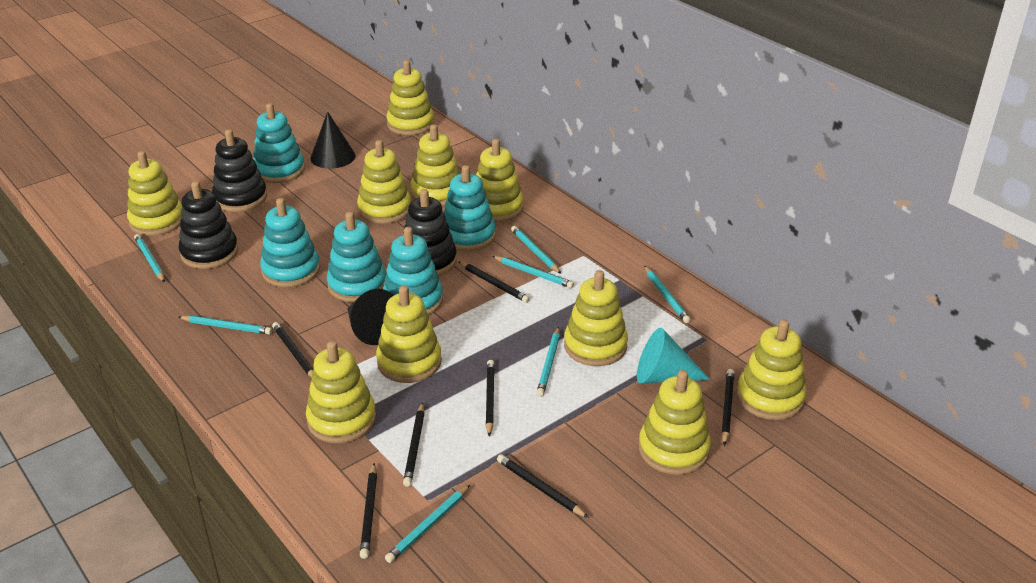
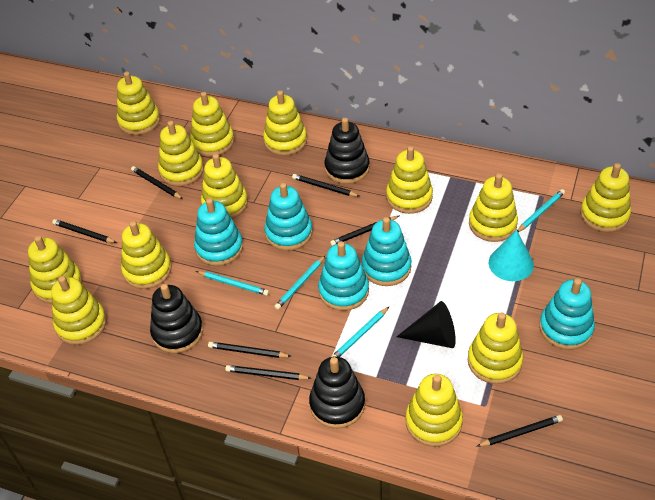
black cone: 2 -> 1
turquoise pencil: 7 -> 4
yellow stacking toy: 10 -> 13

